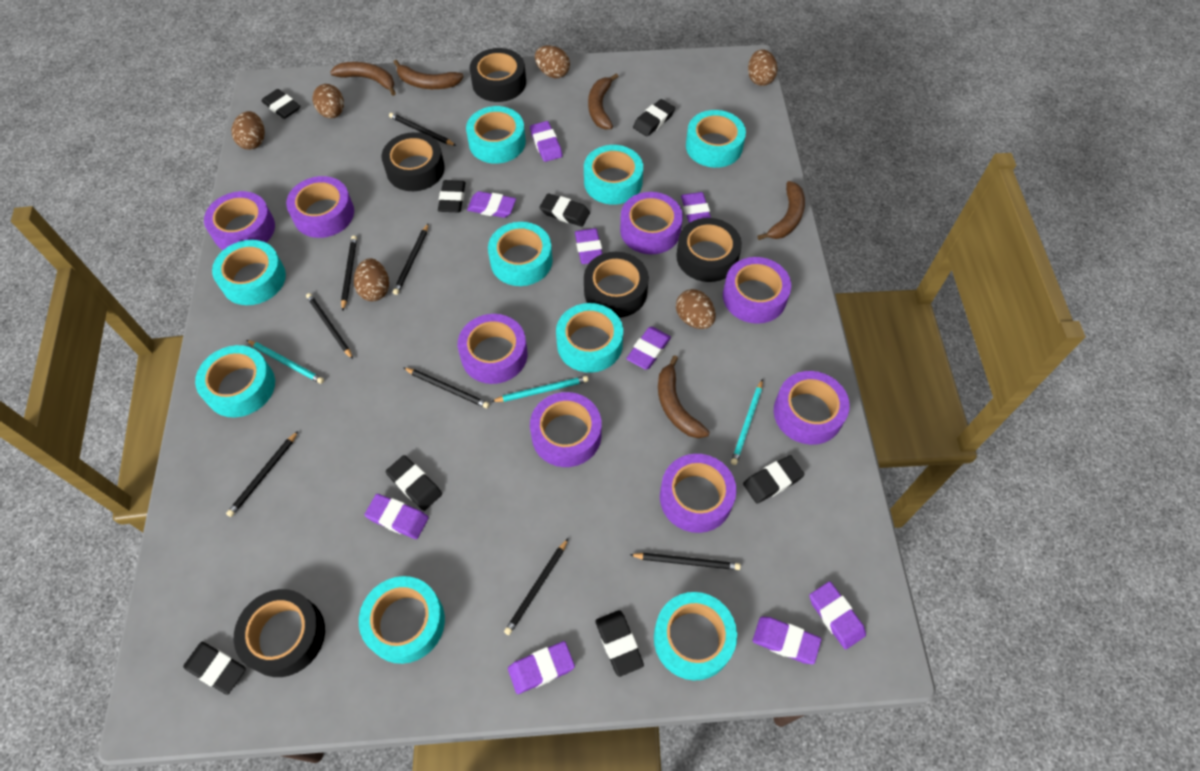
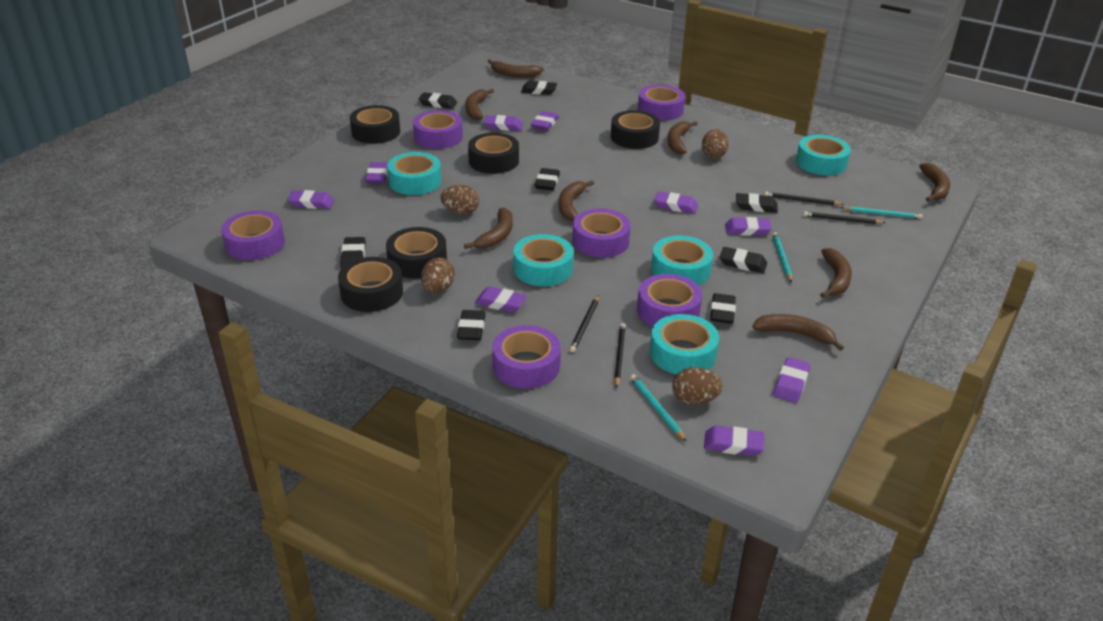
black pencil: 8 -> 4
brown banana: 5 -> 8
brown egg: 6 -> 4
purple tape: 8 -> 6
turquoise tape: 9 -> 5

